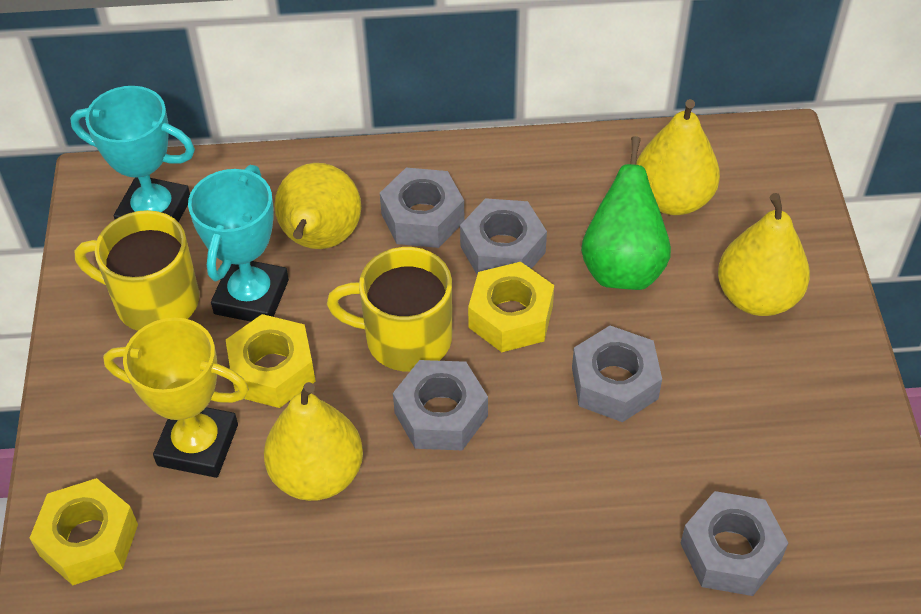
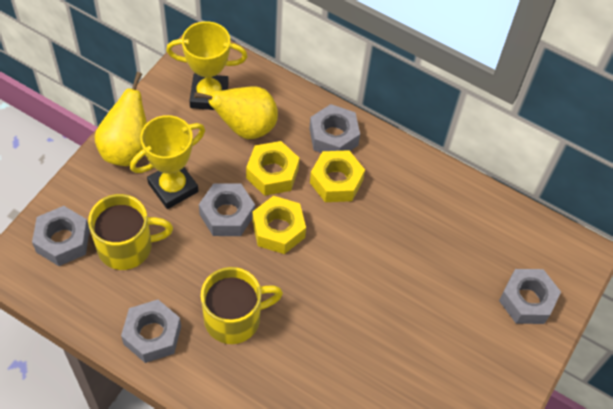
green pear: 1 -> 0
turquoise trophy: 2 -> 0
yellow pear: 4 -> 2
yellow trophy: 1 -> 2

